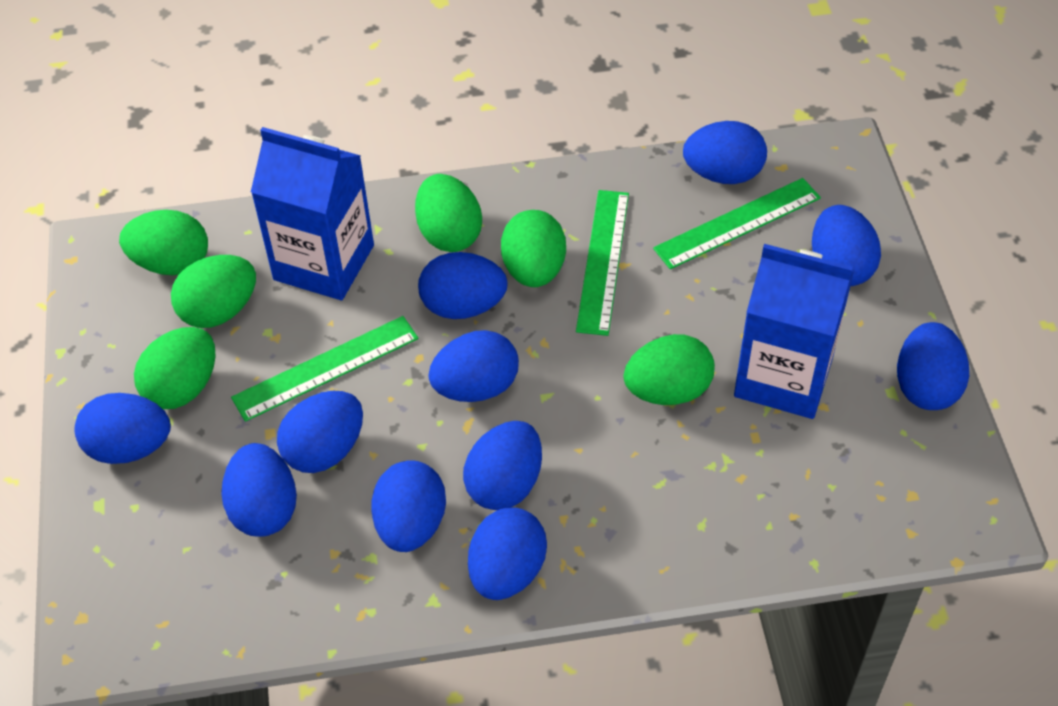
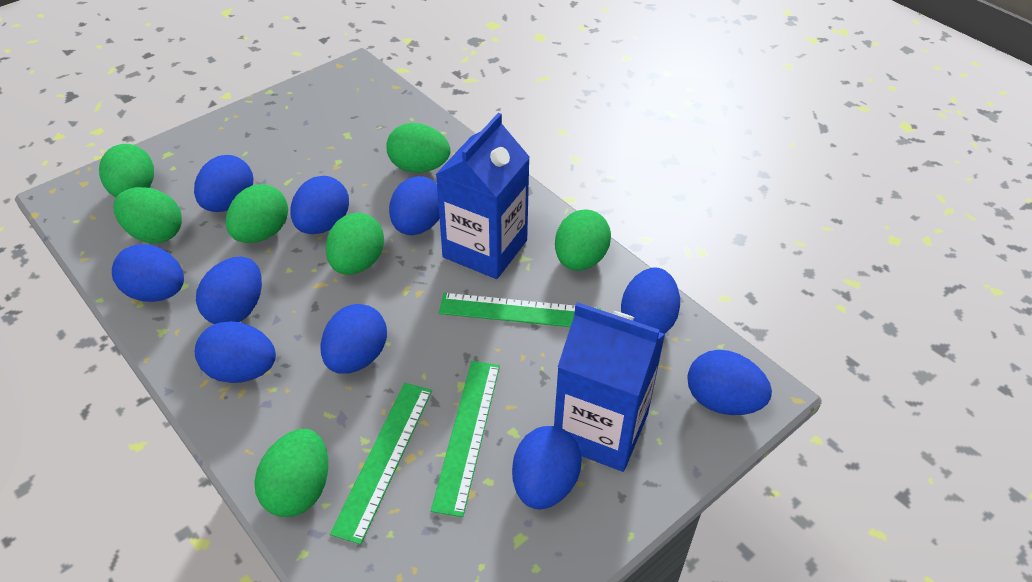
blue egg: 11 -> 10
green egg: 6 -> 7

